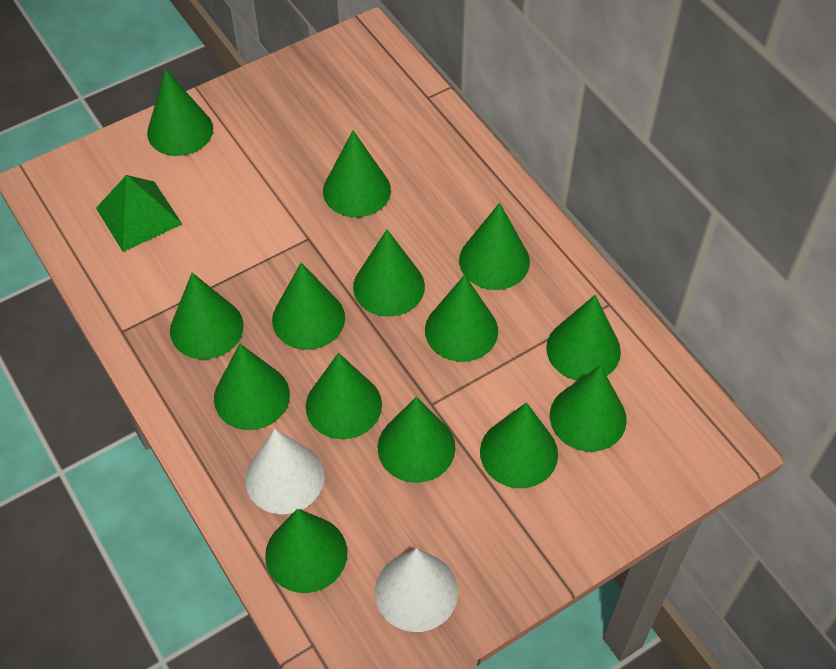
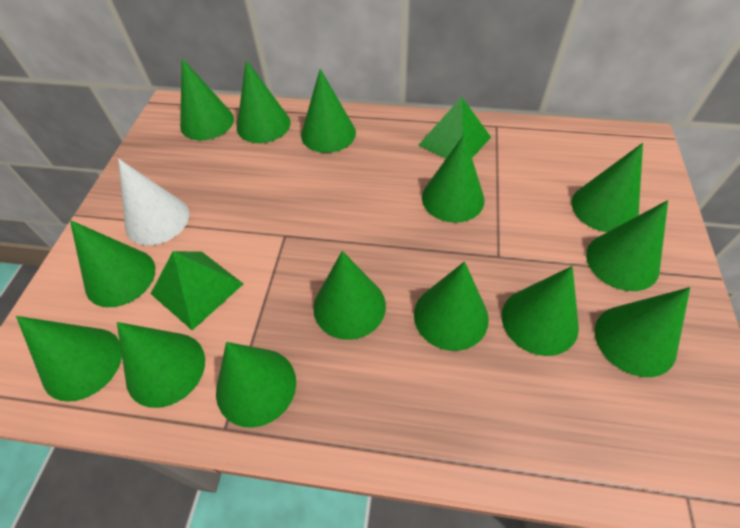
green pyramid: 1 -> 2
white cone: 2 -> 1

